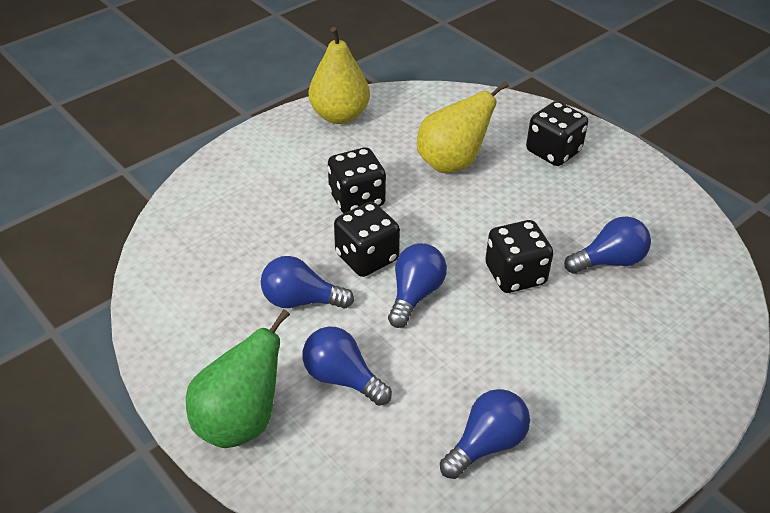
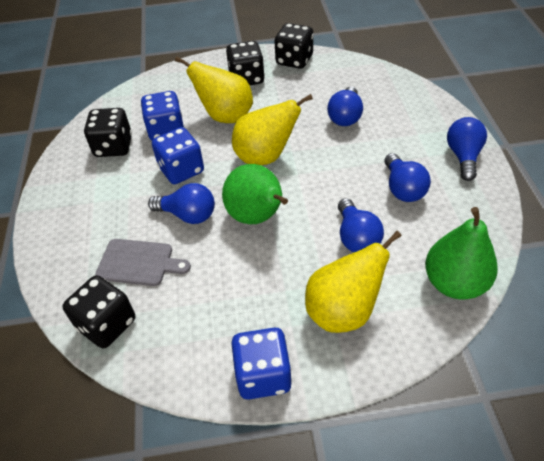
blue dice: 0 -> 3
green pear: 1 -> 2
grey cutting board: 0 -> 1
yellow pear: 2 -> 3

